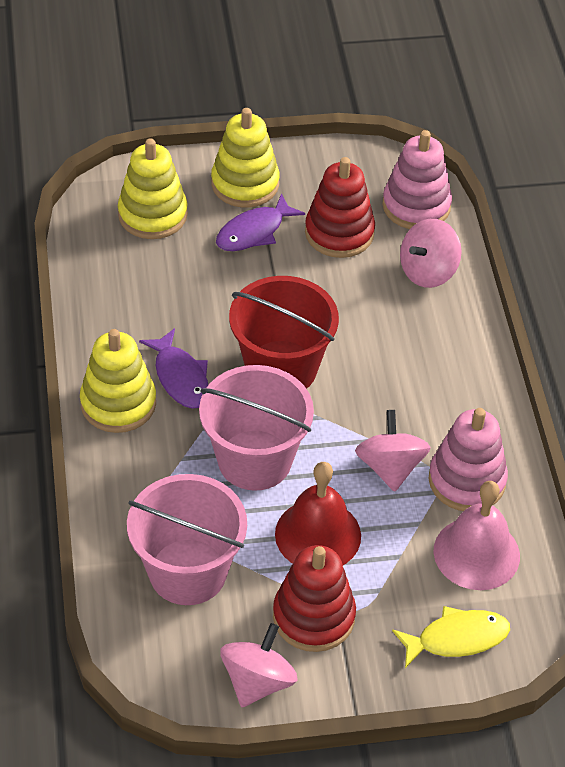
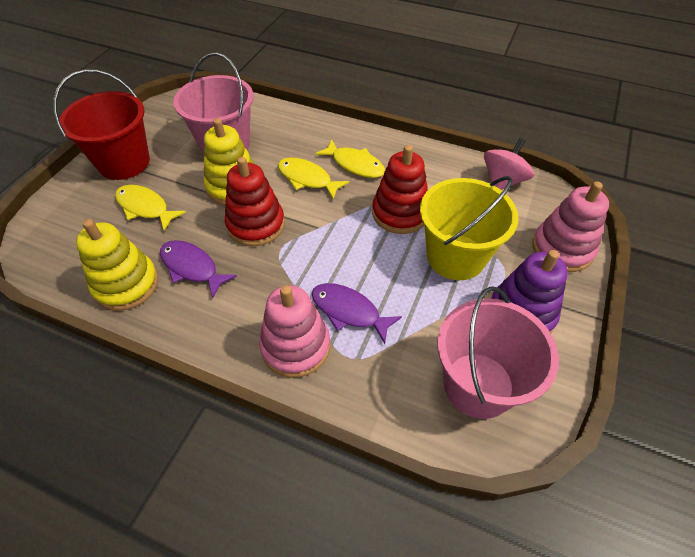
pink bell: 1 -> 0
pink spinning top: 3 -> 1
purple stacking toy: 0 -> 1
red bell: 1 -> 0
yellow bucket: 0 -> 1
yellow fish: 1 -> 3
yellow stacking toy: 3 -> 2

